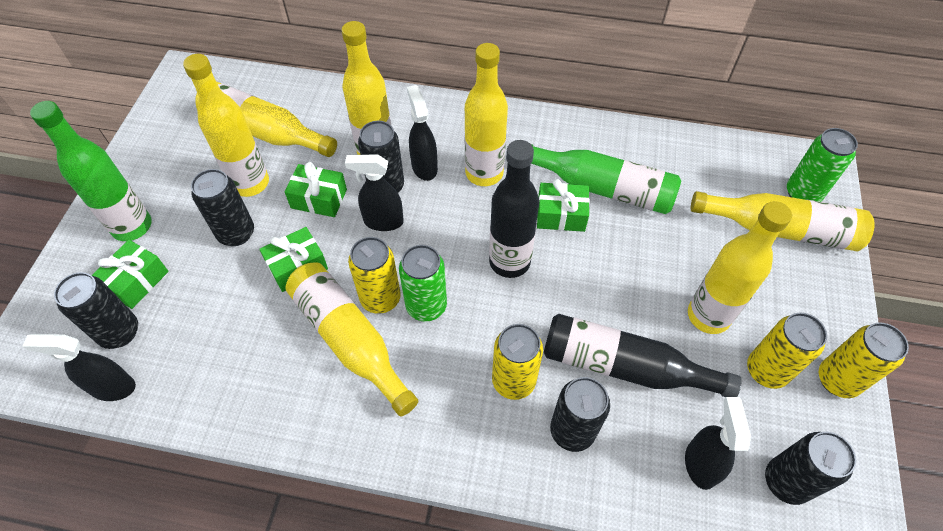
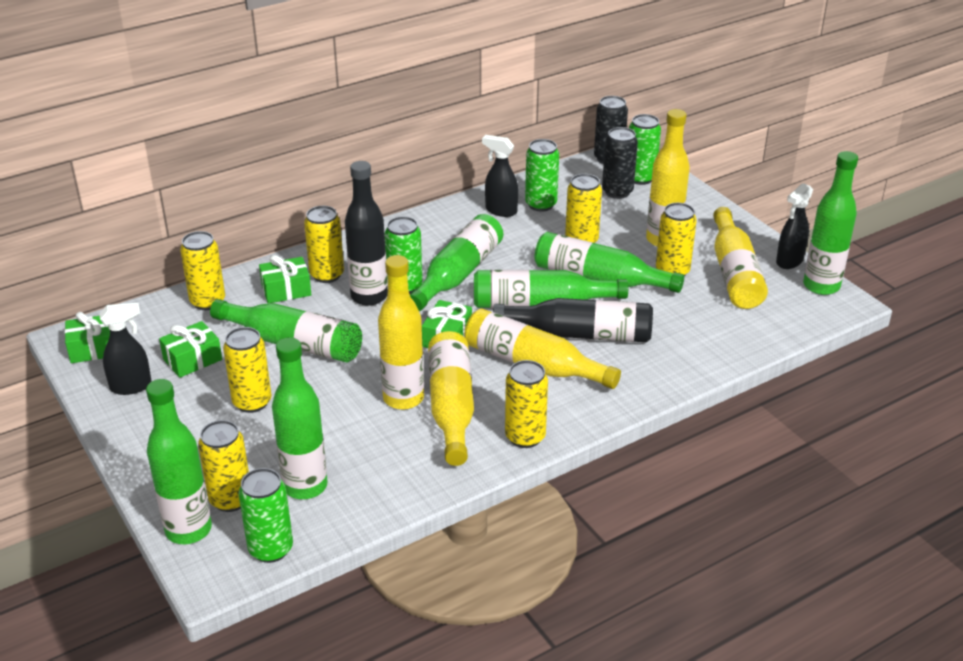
black can: 5 -> 2
black spray bottle: 4 -> 3
green bottle: 2 -> 7
green can: 2 -> 4
yellow bottle: 7 -> 5
yellow can: 4 -> 7

